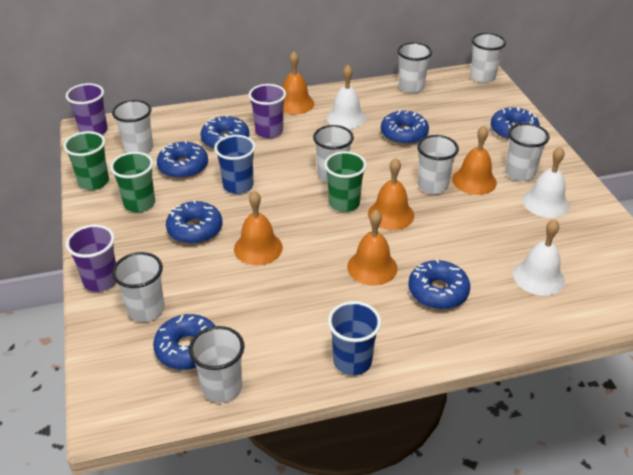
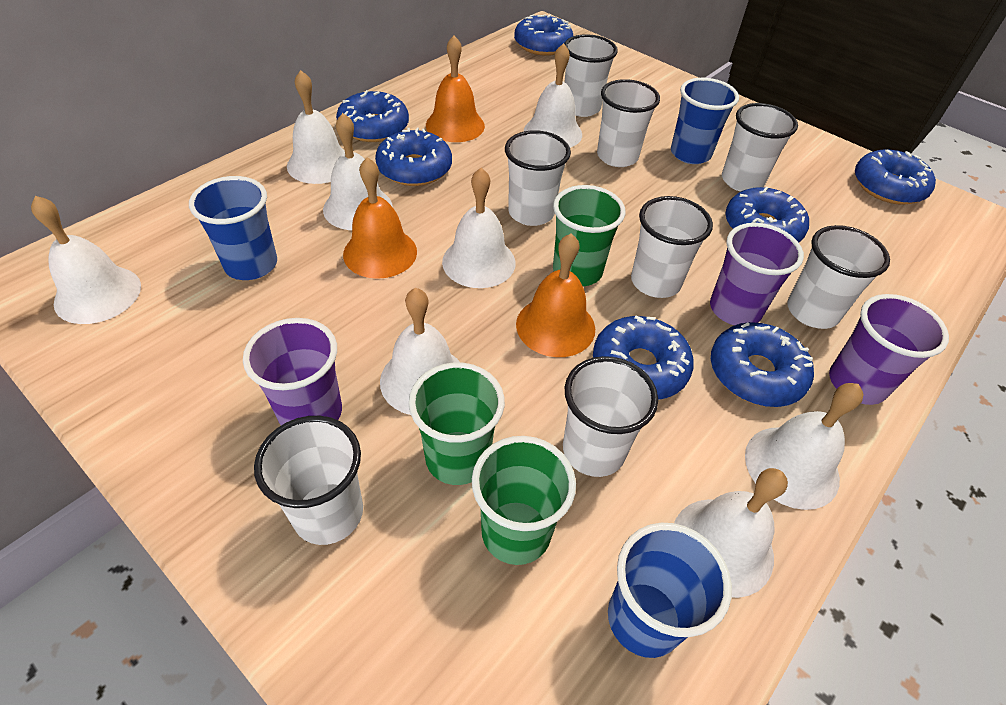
blue cup: 2 -> 3
orange bell: 5 -> 3
white bell: 3 -> 8

